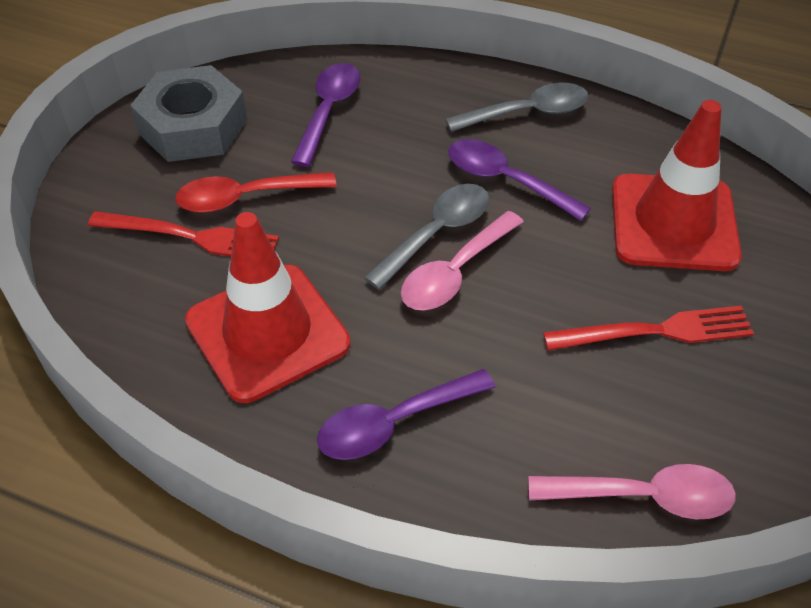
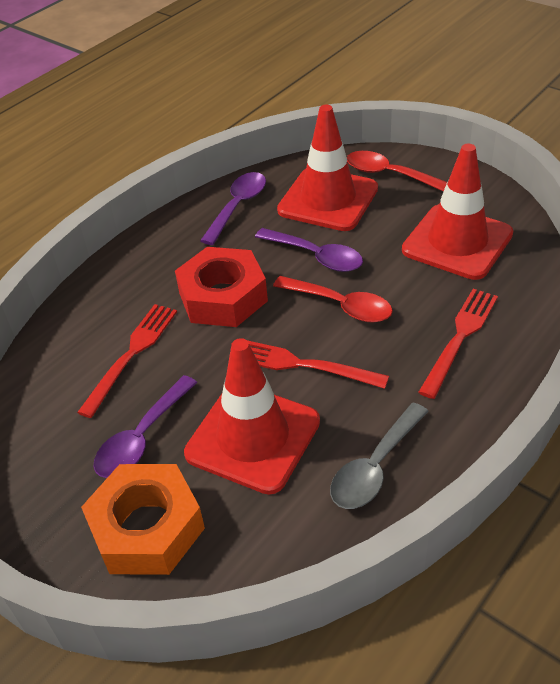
grey nut: 1 -> 0
grey spoon: 2 -> 1
orange nut: 0 -> 1
pink spoon: 2 -> 0
red fork: 2 -> 3
red nut: 0 -> 1
red spoon: 1 -> 2
red traffic cone: 2 -> 3

